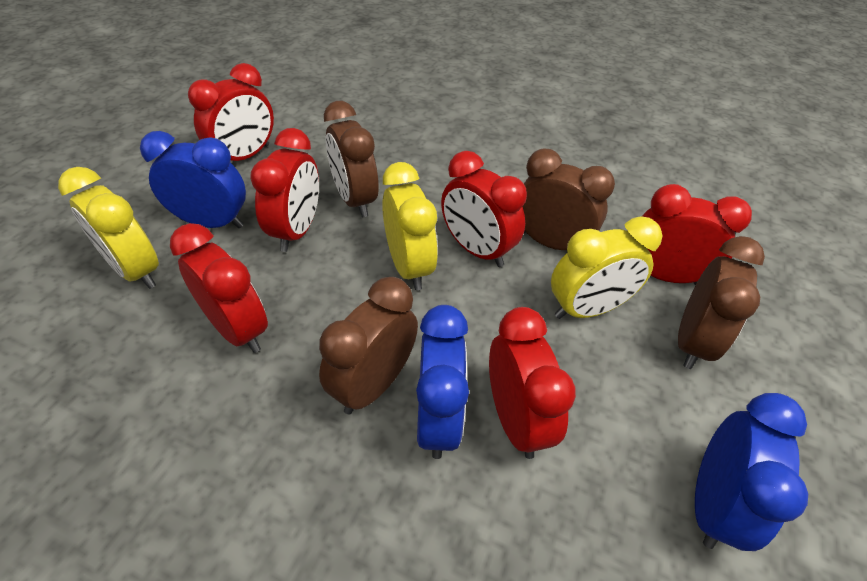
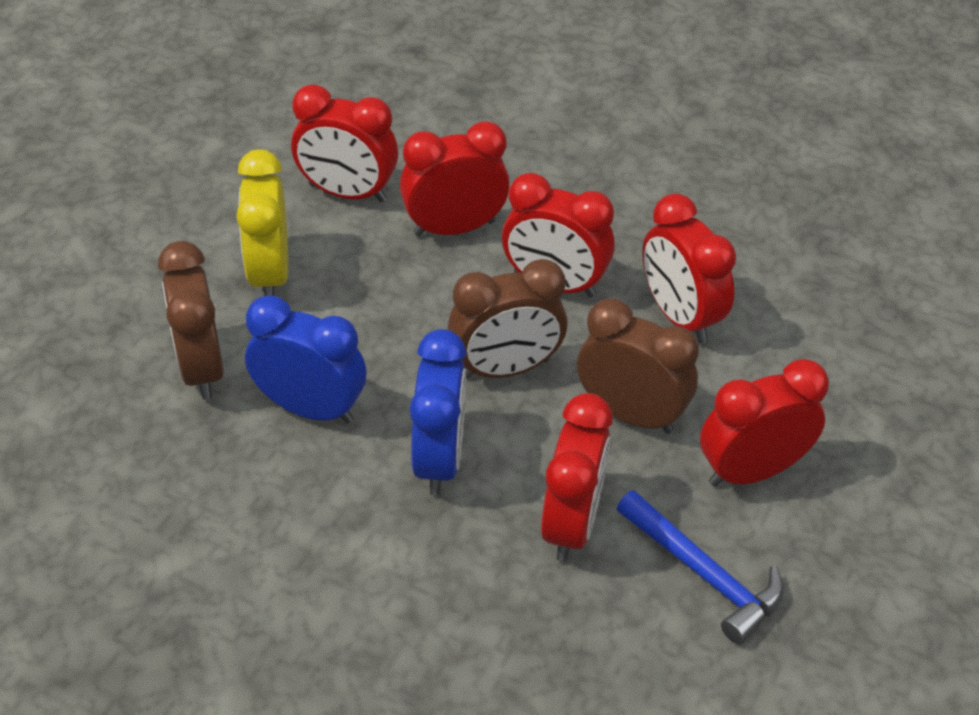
blue clock: 3 -> 2
blue hammer: 0 -> 1
brown clock: 4 -> 3
yellow clock: 3 -> 1

